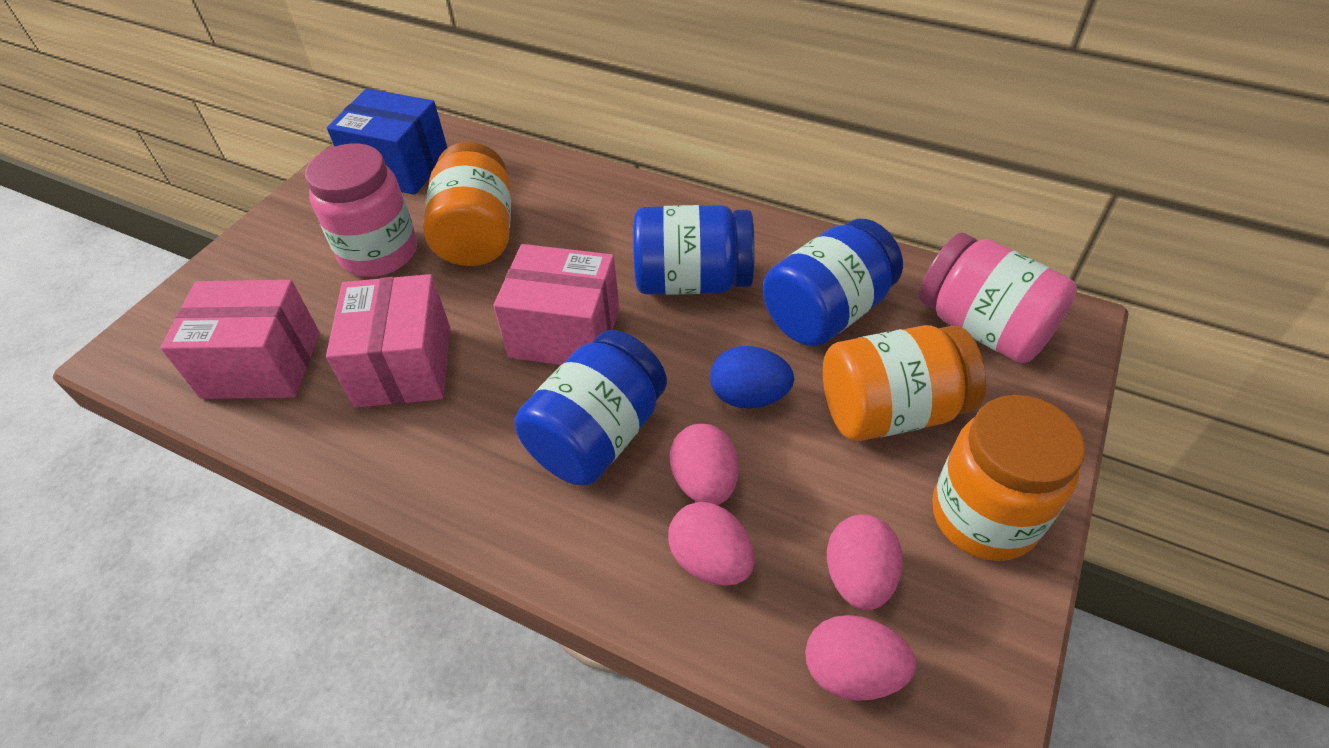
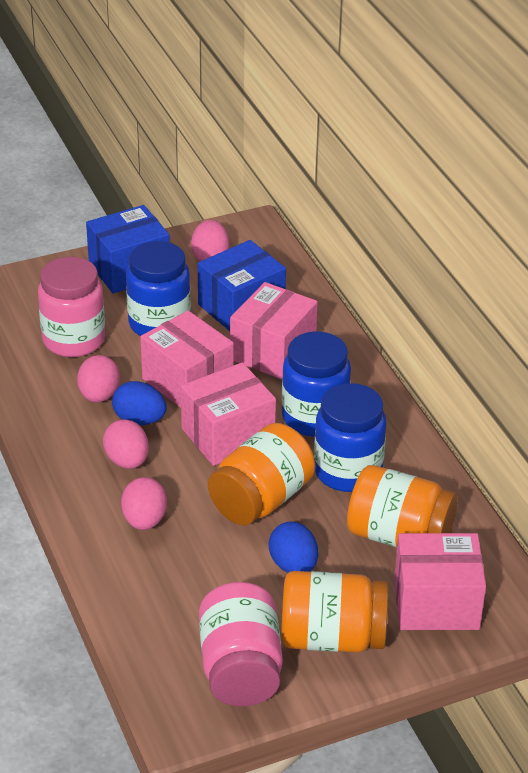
blue box: 1 -> 2
blue egg: 1 -> 2
pink box: 3 -> 4

